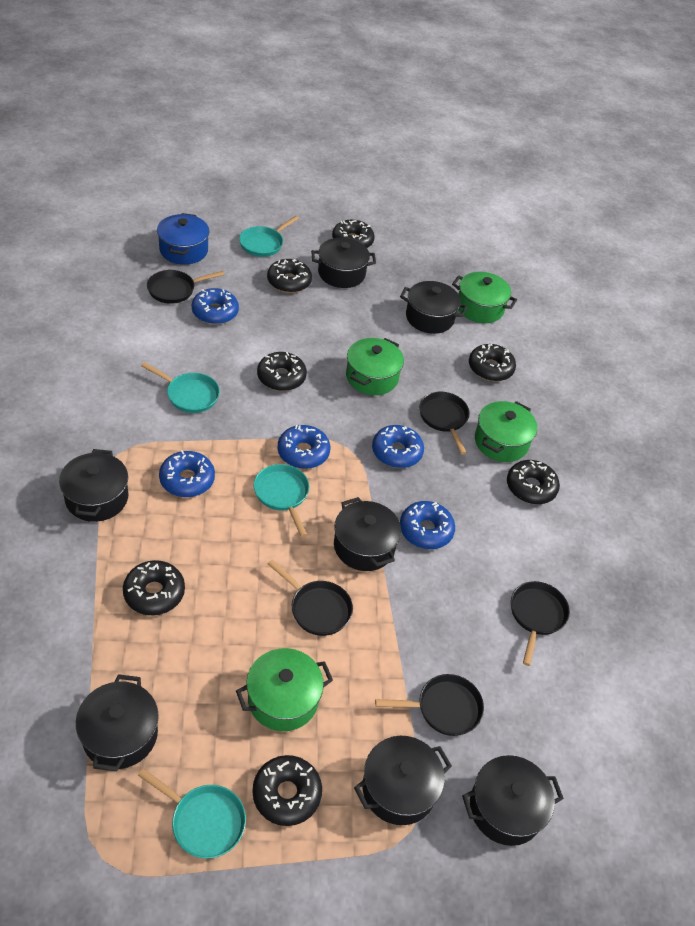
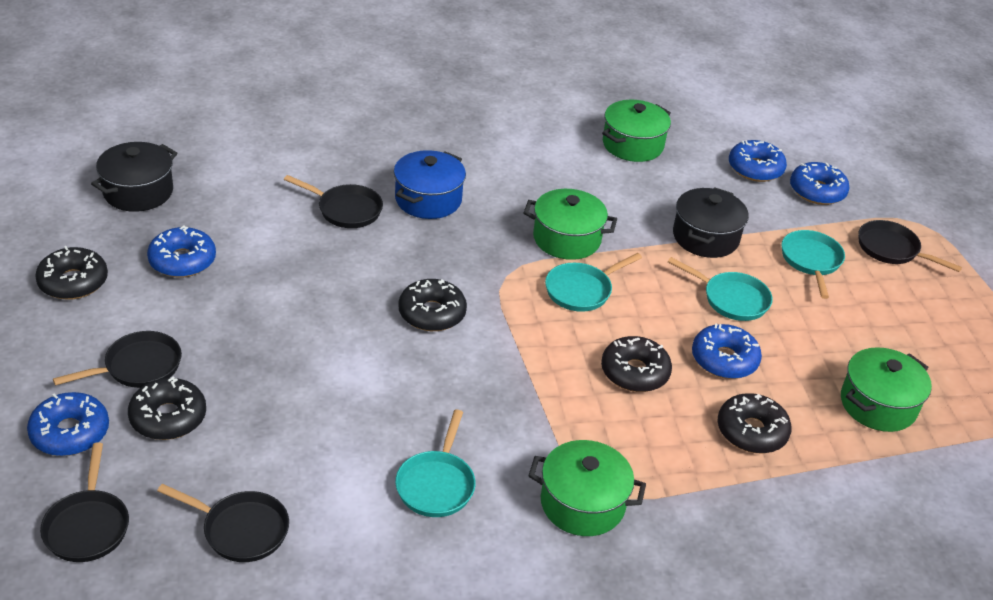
black donut: 7 -> 5
black pot: 7 -> 2

